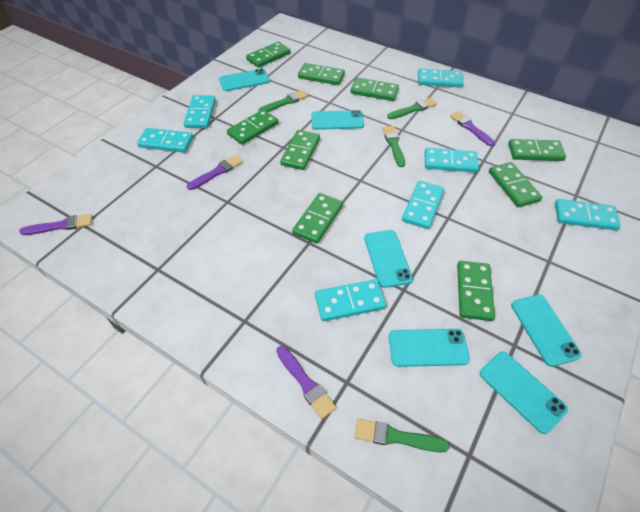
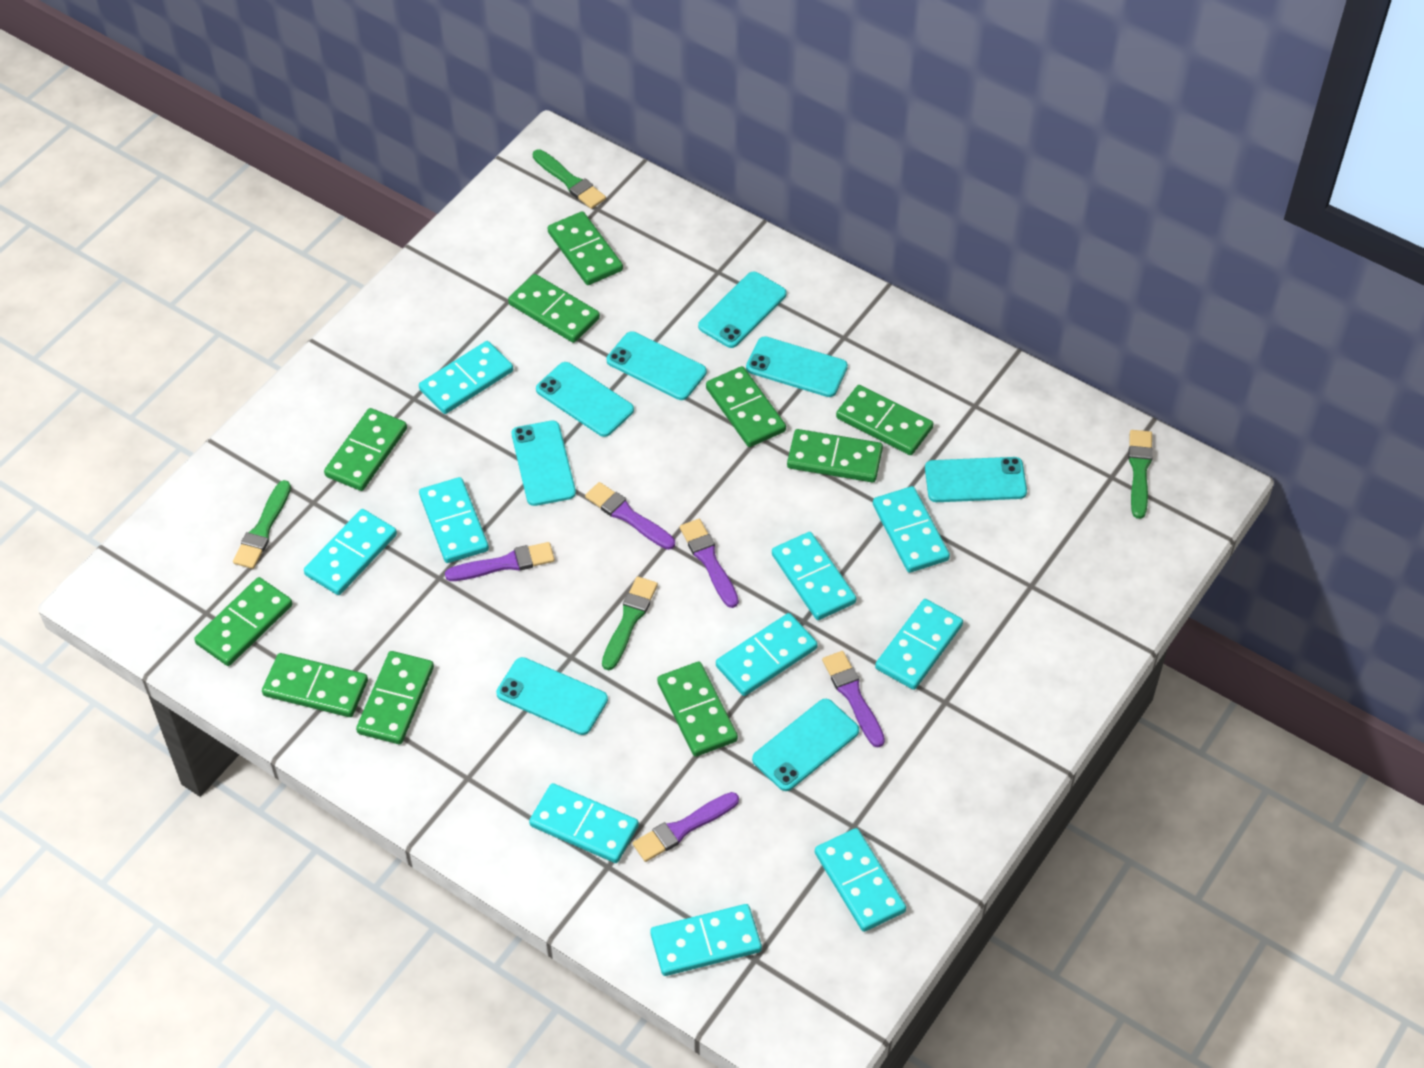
green domino: 9 -> 10
purple brush: 4 -> 5
turquoise domino: 7 -> 10
turquoise phone: 6 -> 8

